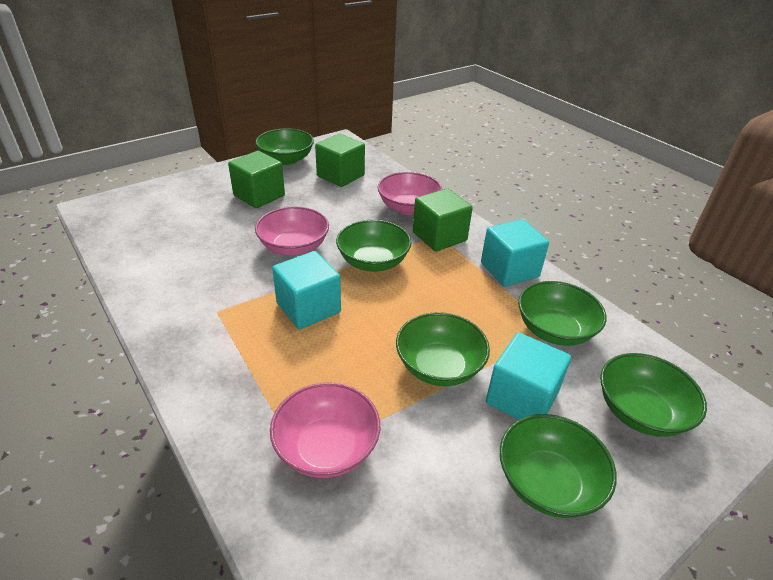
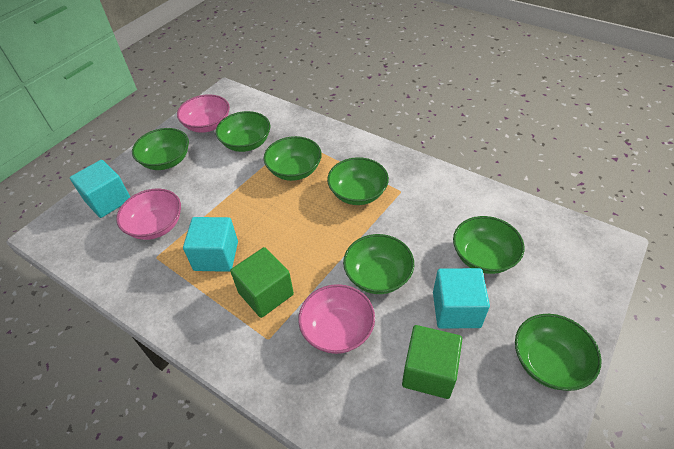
green bowl: 6 -> 7
green cube: 3 -> 2

